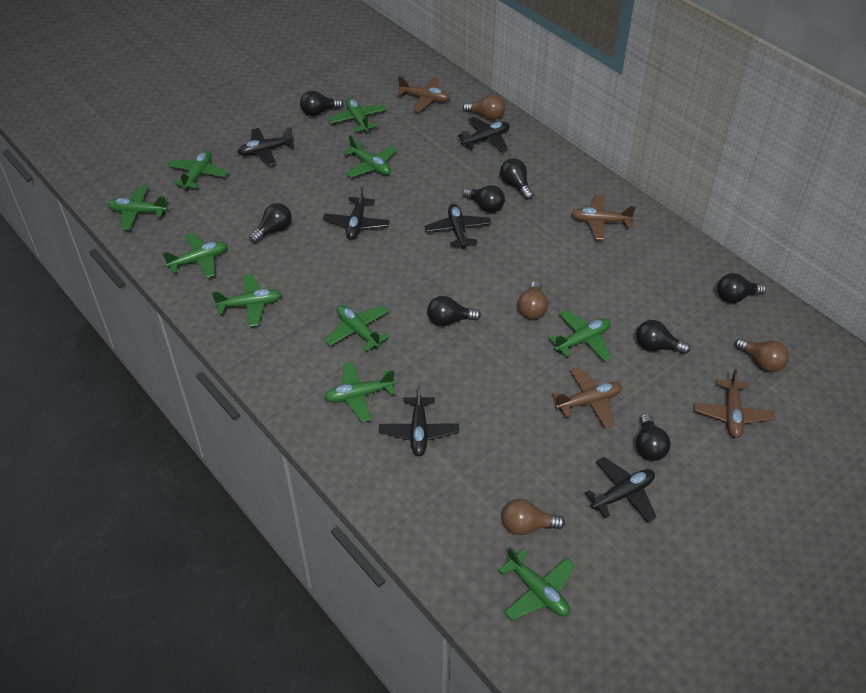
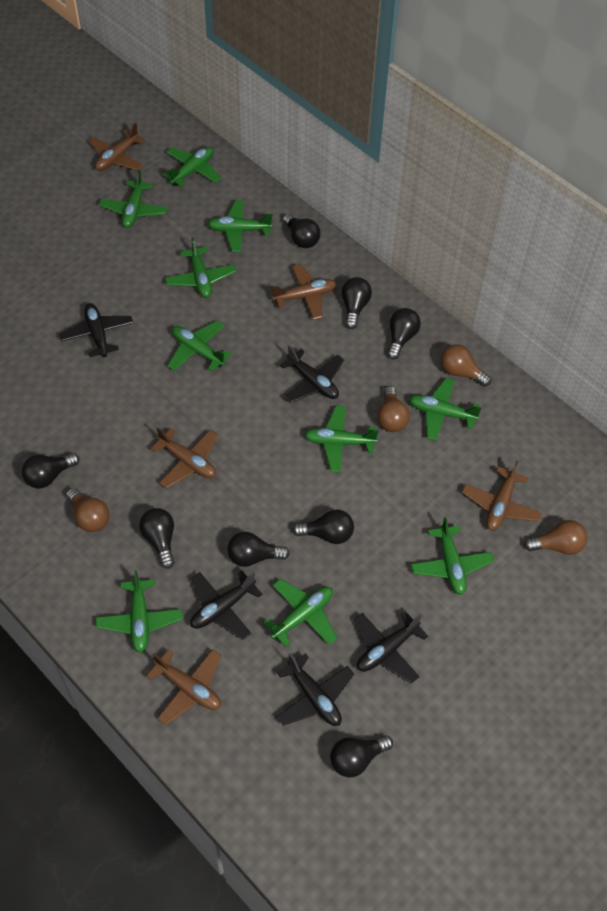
black plane: 6 -> 5
brown plane: 4 -> 5

